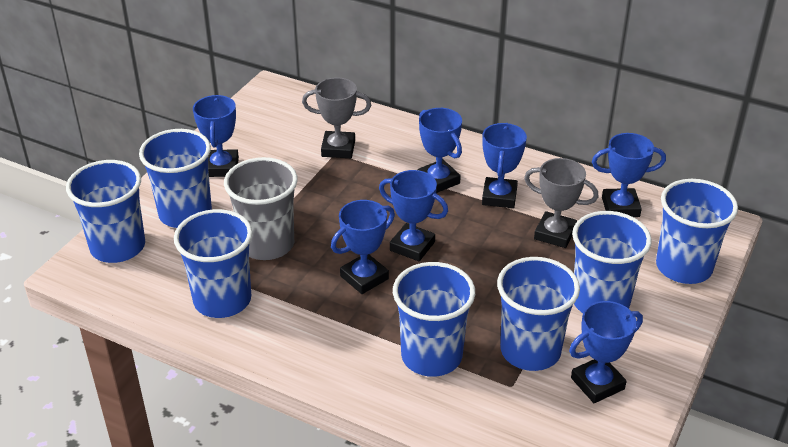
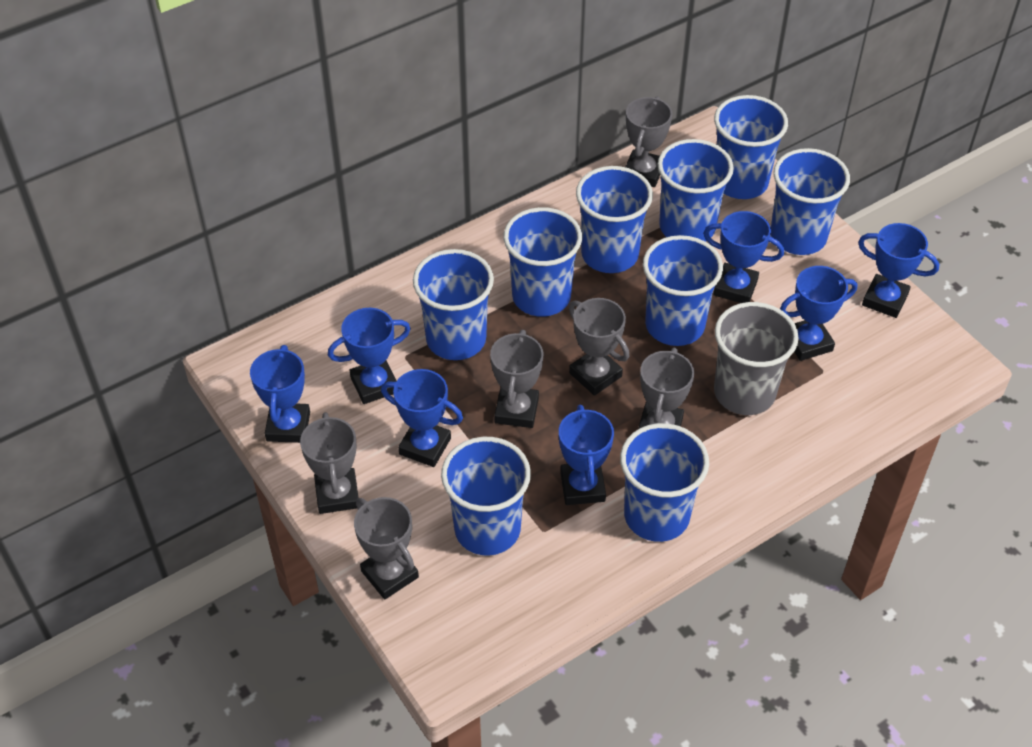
blue cup: 7 -> 9
grey trophy: 2 -> 6

